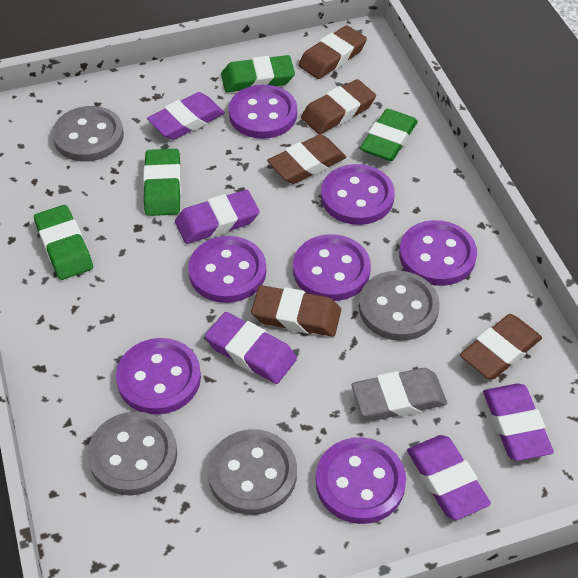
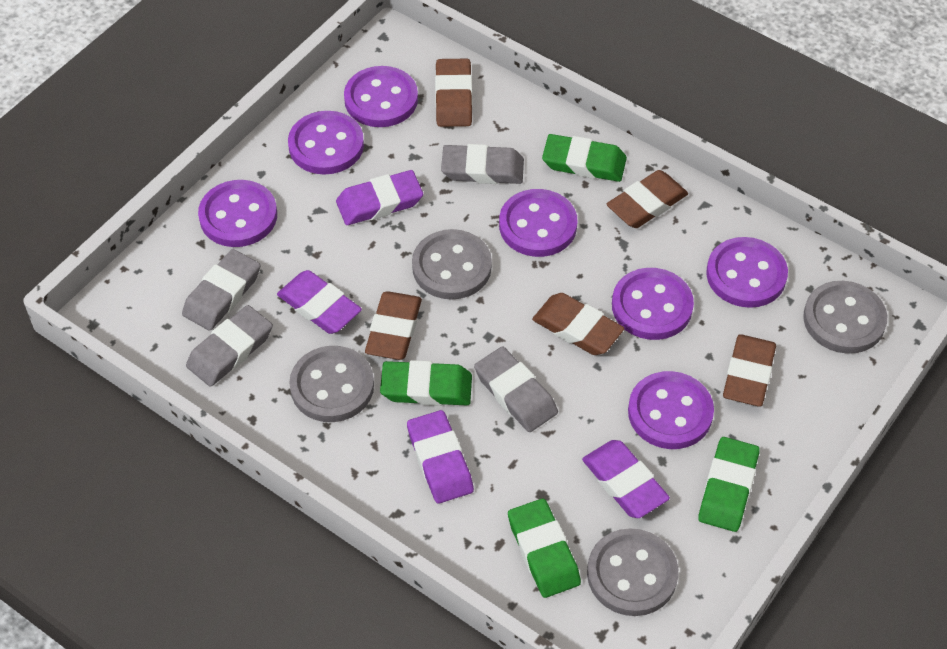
grey eraser: 1 -> 4
purple eraser: 5 -> 4

